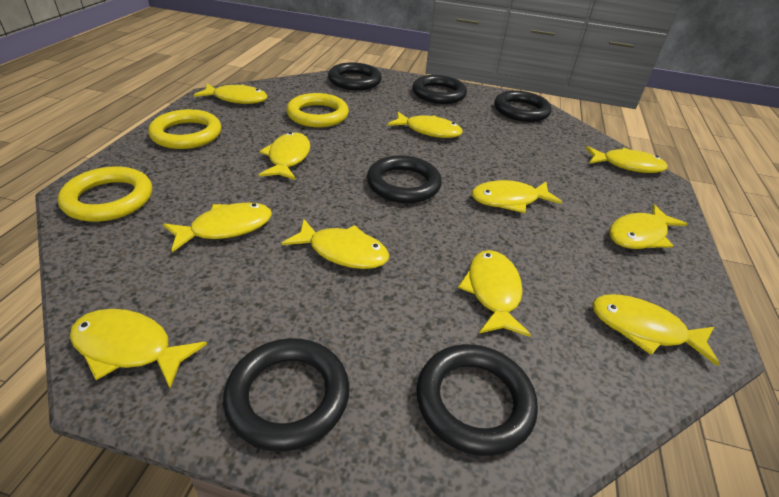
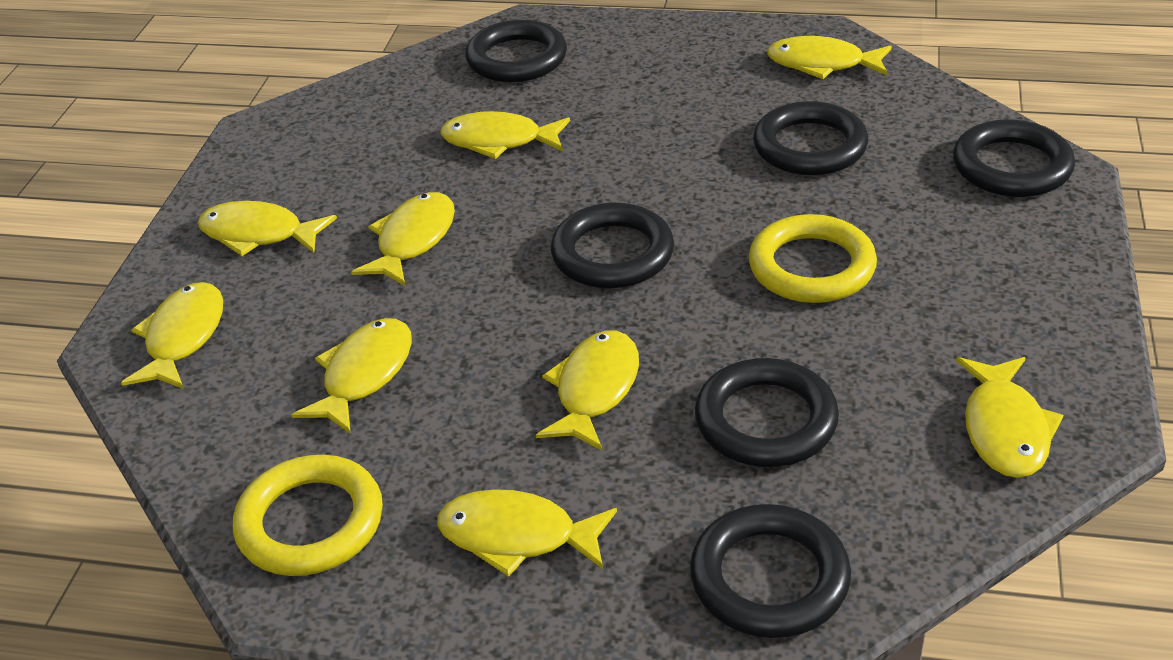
yellow fish: 11 -> 9
yellow ring: 3 -> 2

